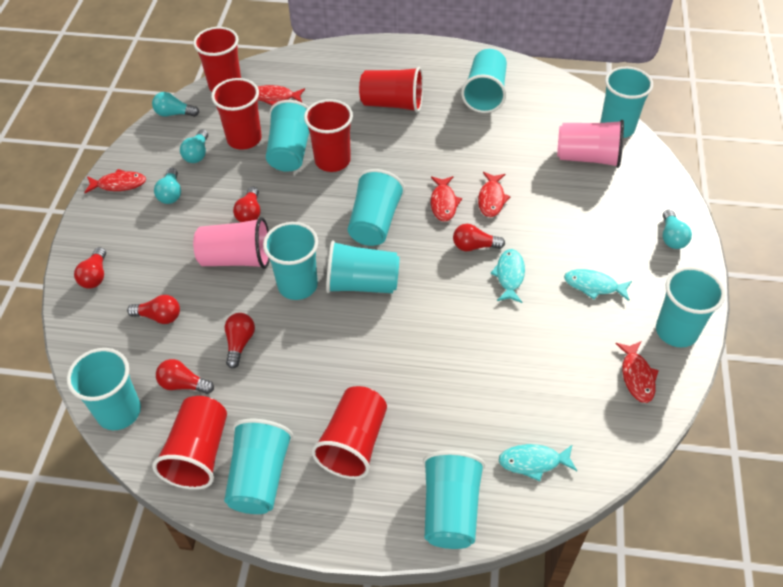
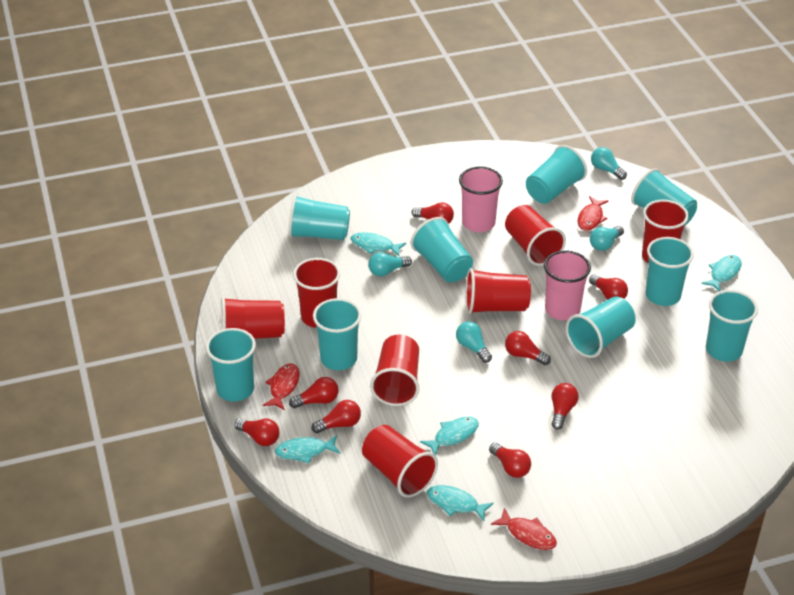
red cup: 6 -> 7
red fish: 5 -> 3
red light bulb: 6 -> 8
turquoise cup: 10 -> 9
turquoise fish: 3 -> 5

